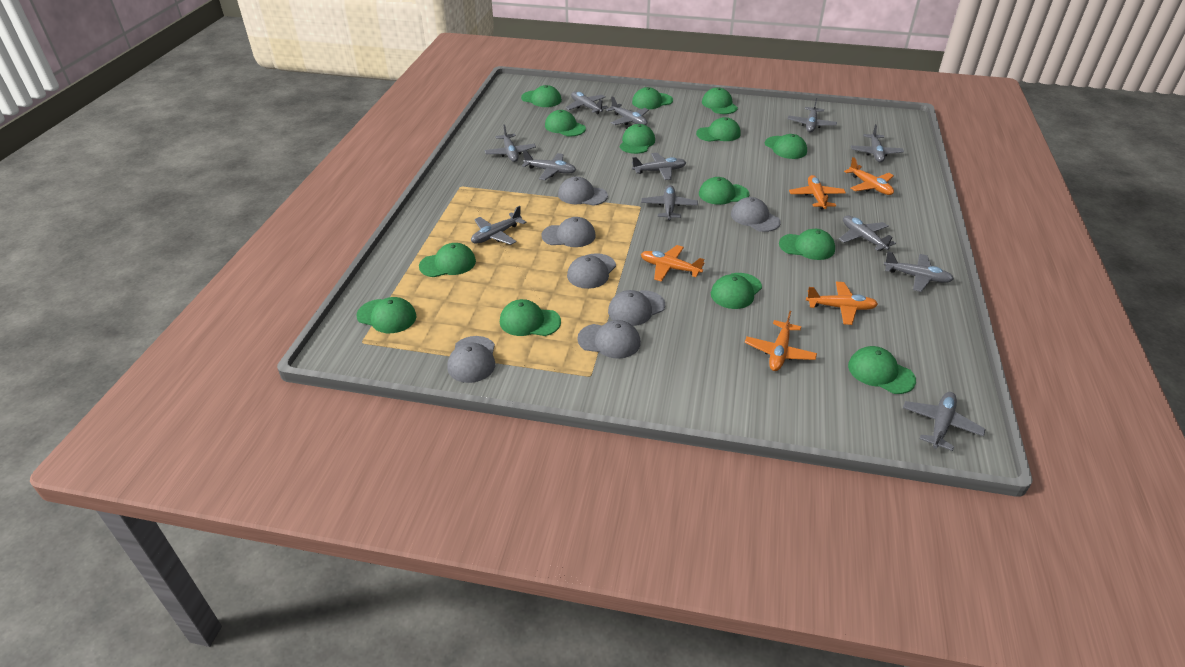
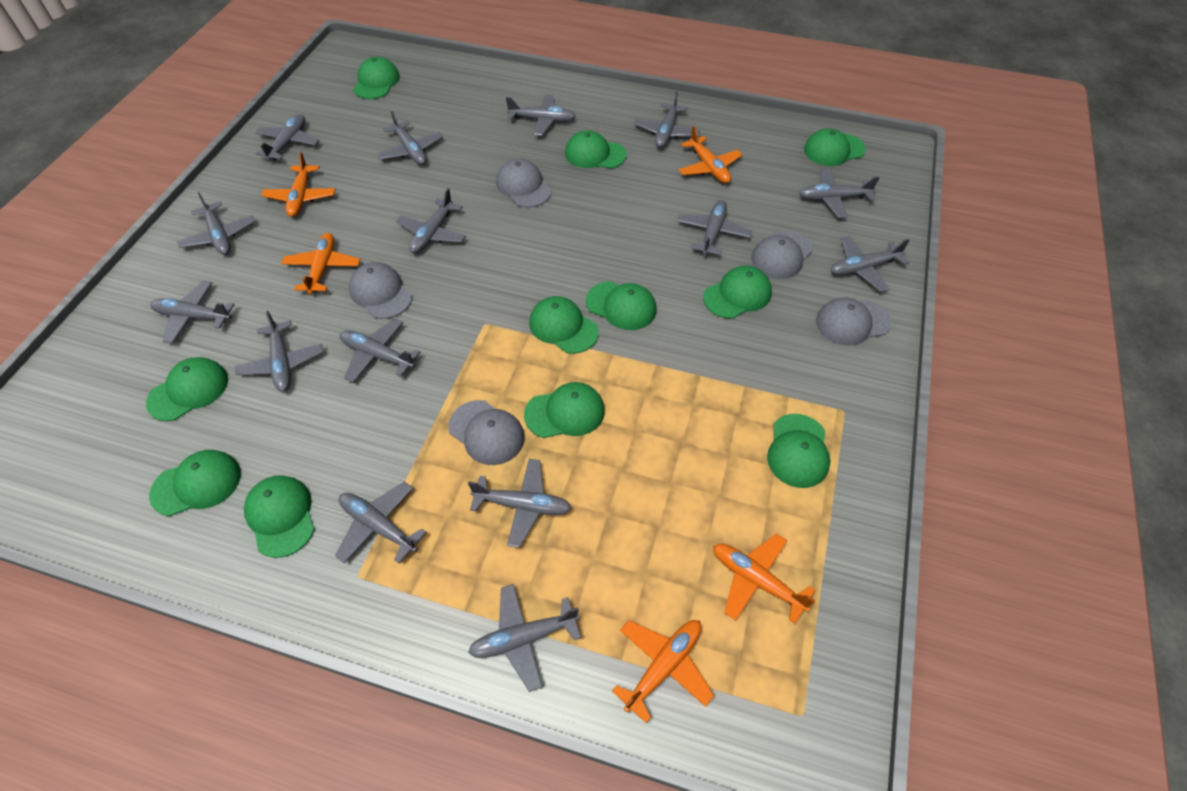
green cap: 14 -> 11
grey cap: 7 -> 5
grey plane: 12 -> 15

